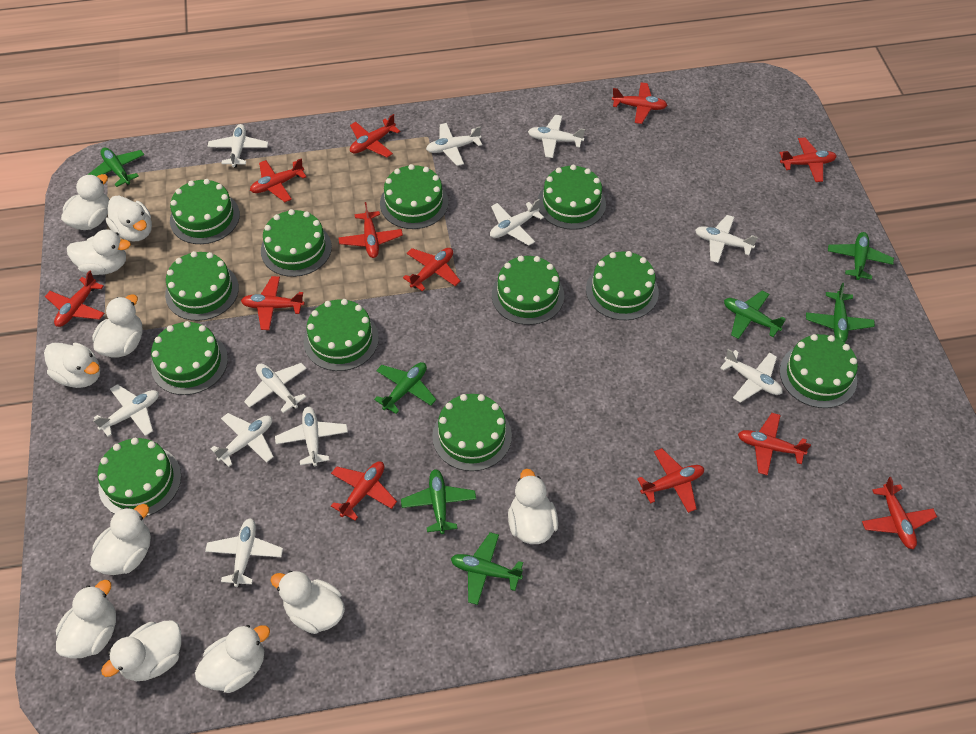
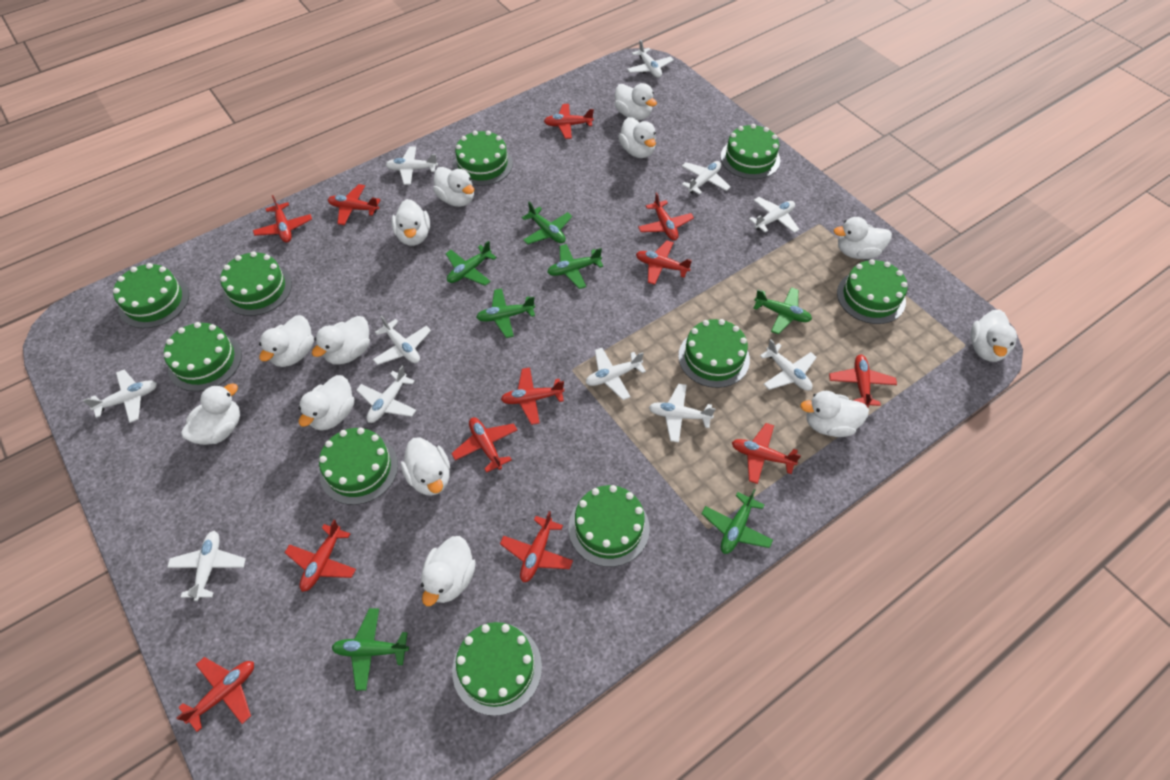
green cake: 12 -> 10
white duck: 11 -> 13

